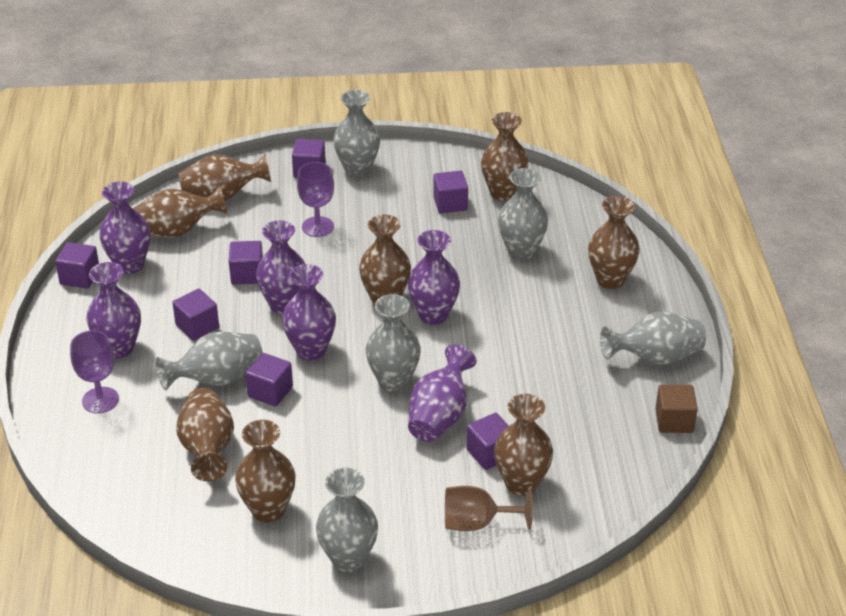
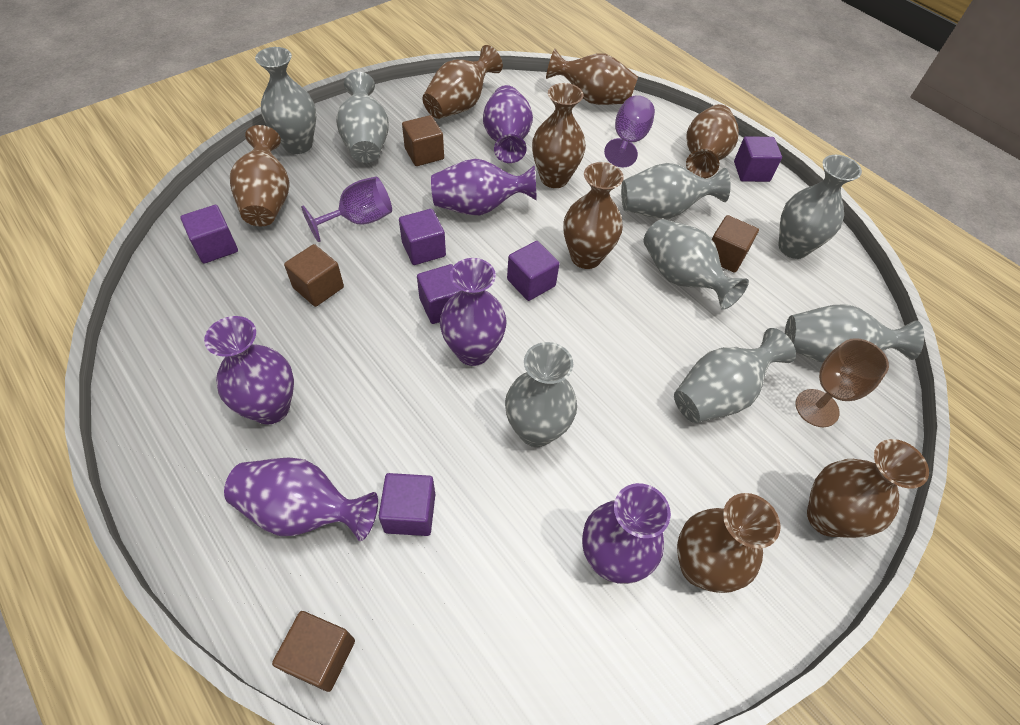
brown cube: 1 -> 4
grey vase: 6 -> 8
purple cube: 7 -> 6

